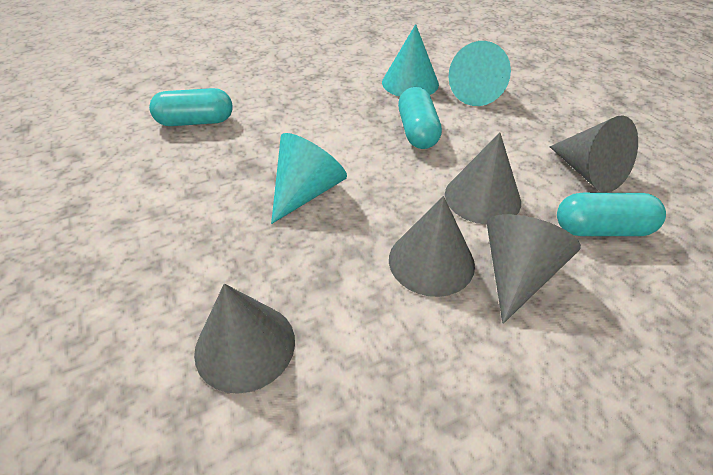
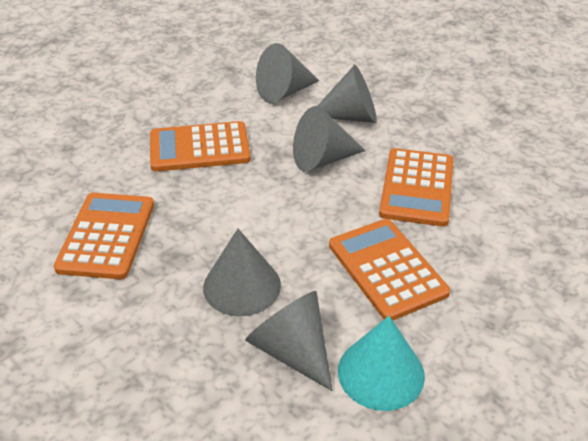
orange calculator: 0 -> 4
turquoise capsule: 3 -> 0
turquoise cone: 3 -> 1

